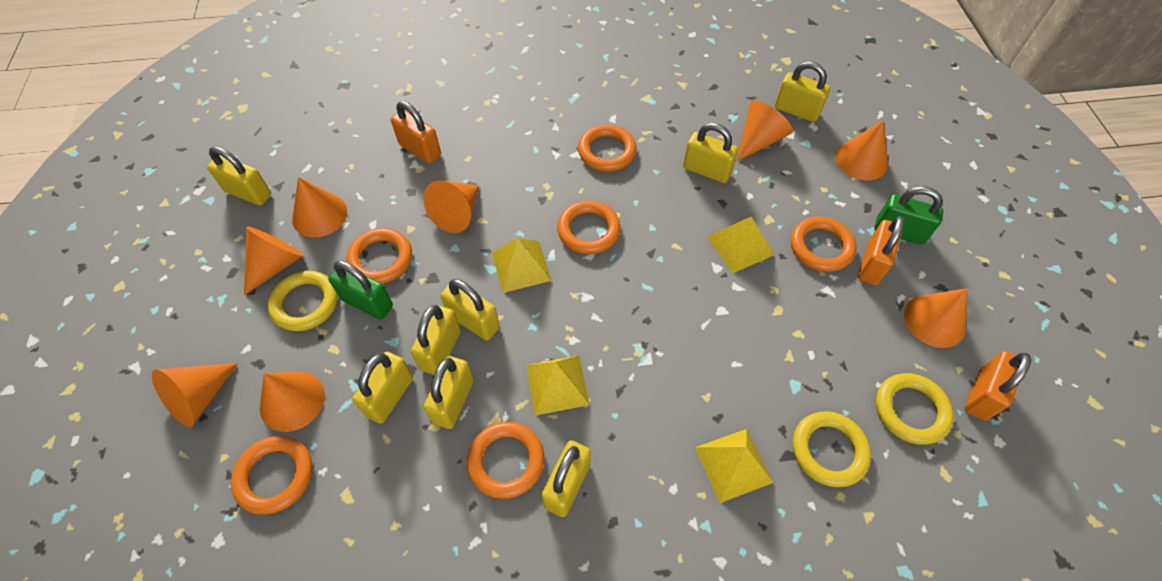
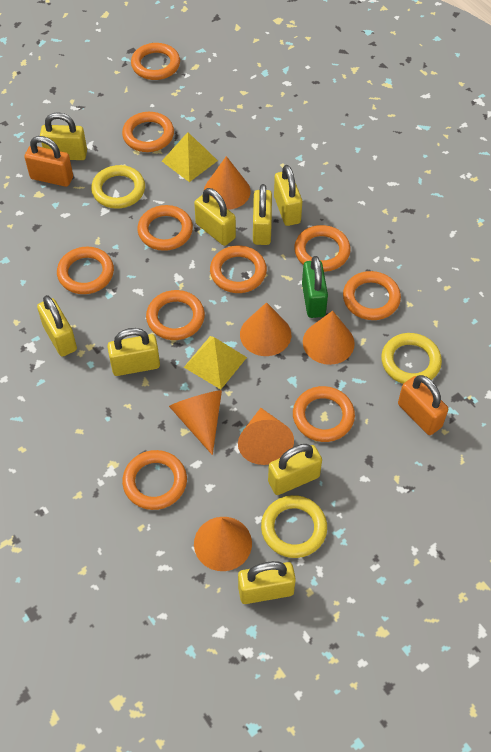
green padlock: 2 -> 1
orange cone: 8 -> 6
orange padlock: 3 -> 2
orange ring: 6 -> 10
yellow pyramid: 4 -> 2

